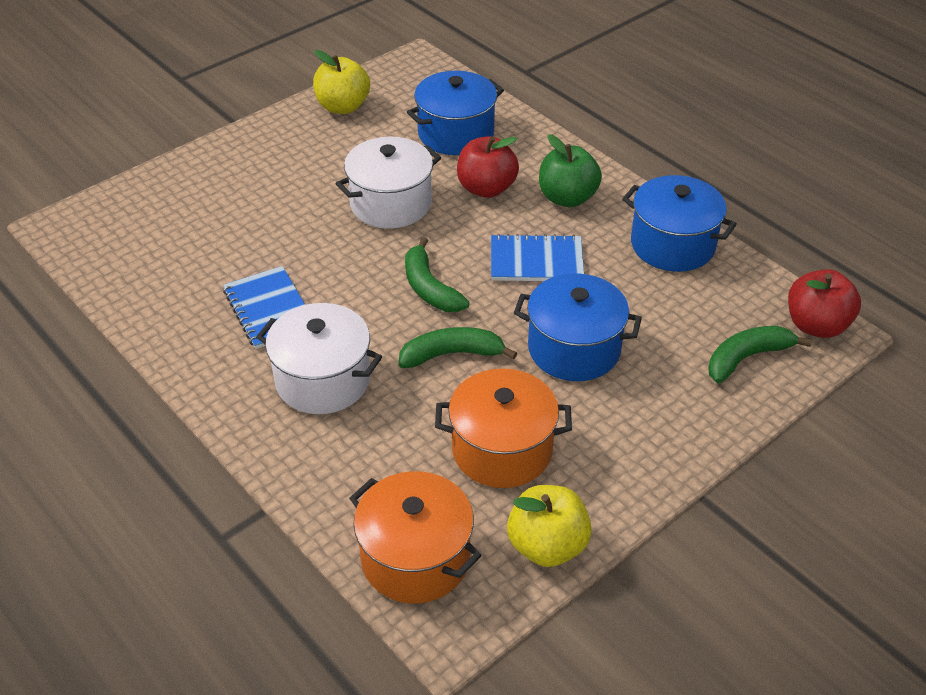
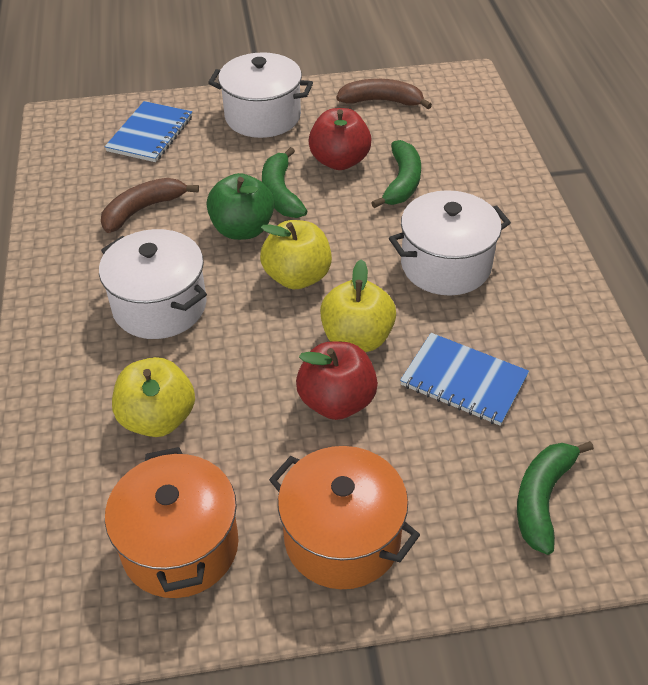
blue pot: 3 -> 0
brown banana: 0 -> 2
white pot: 2 -> 3
yellow apple: 2 -> 3

